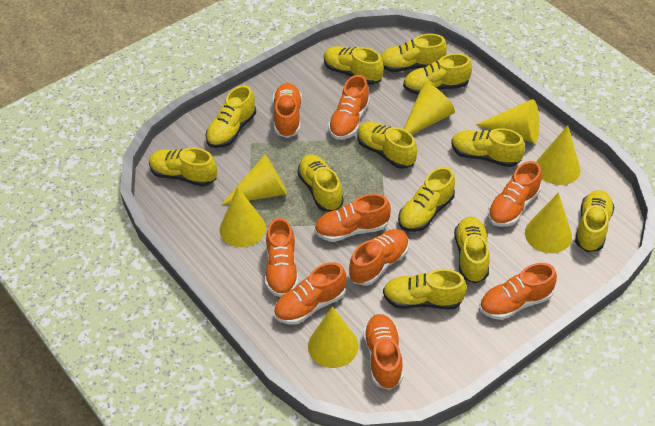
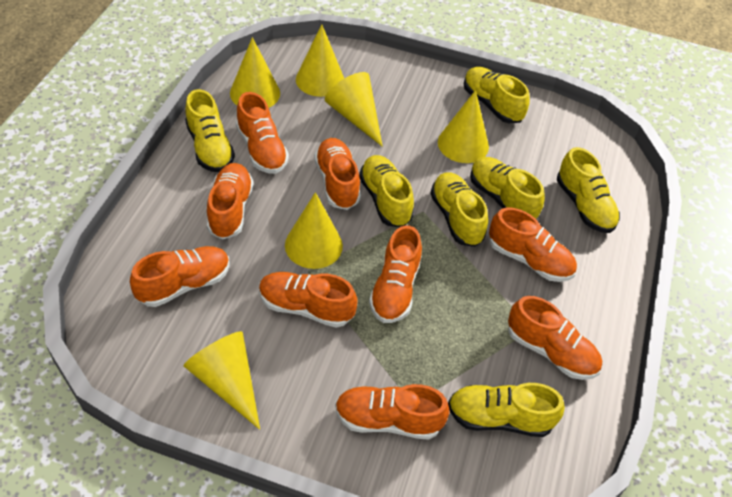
yellow cone: 7 -> 6
yellow shoe: 12 -> 7

